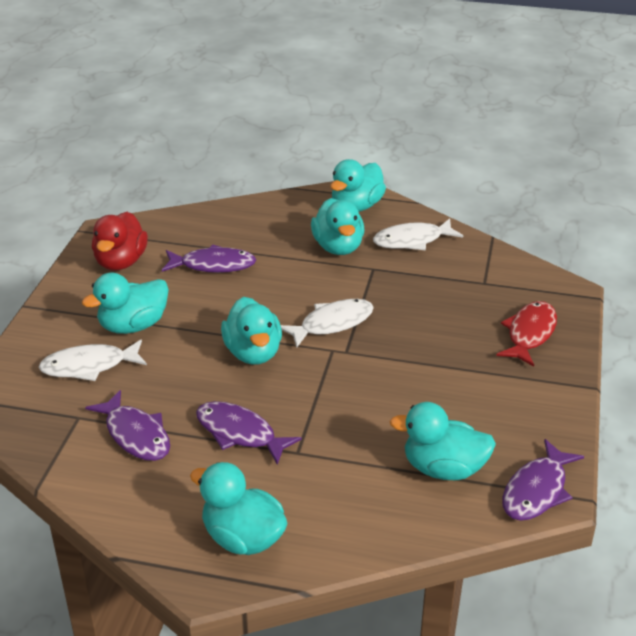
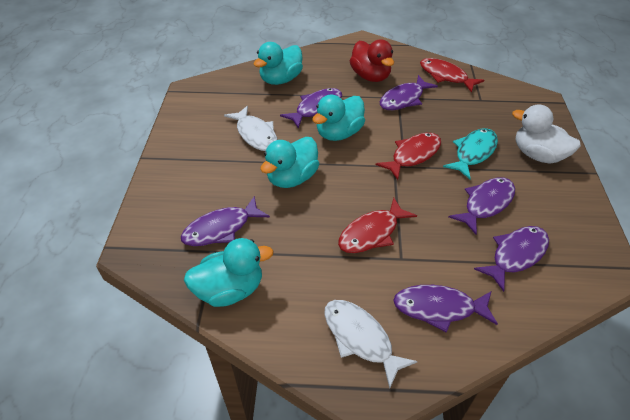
purple fish: 4 -> 6
red fish: 1 -> 3
turquoise duck: 6 -> 4
turquoise fish: 0 -> 1
white duck: 0 -> 1
white fish: 3 -> 2

